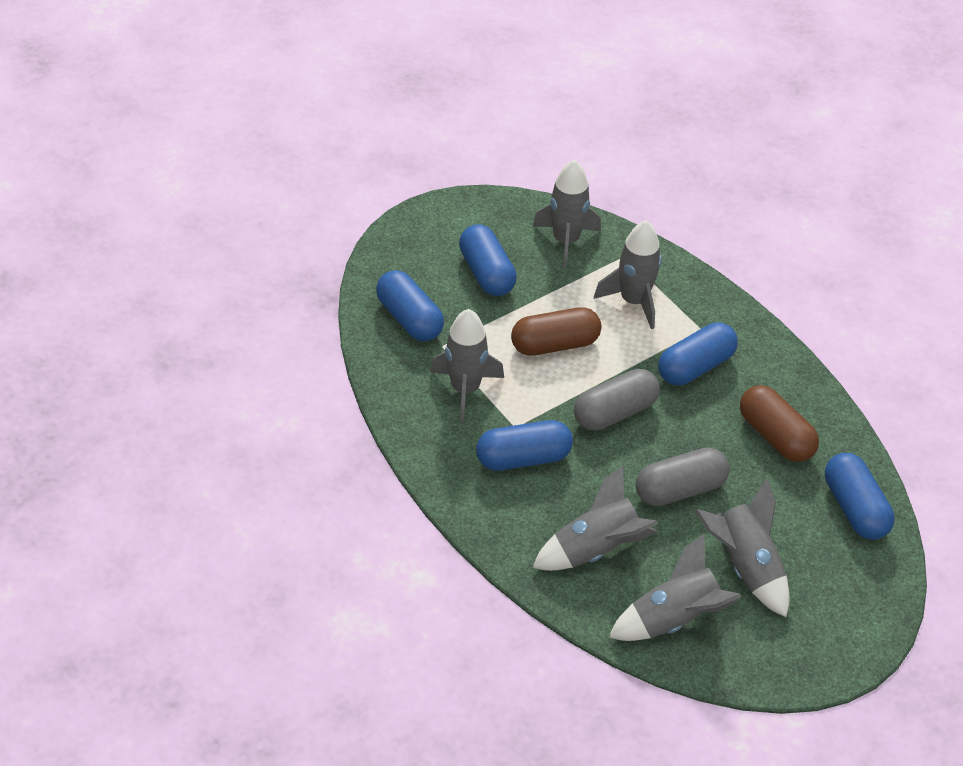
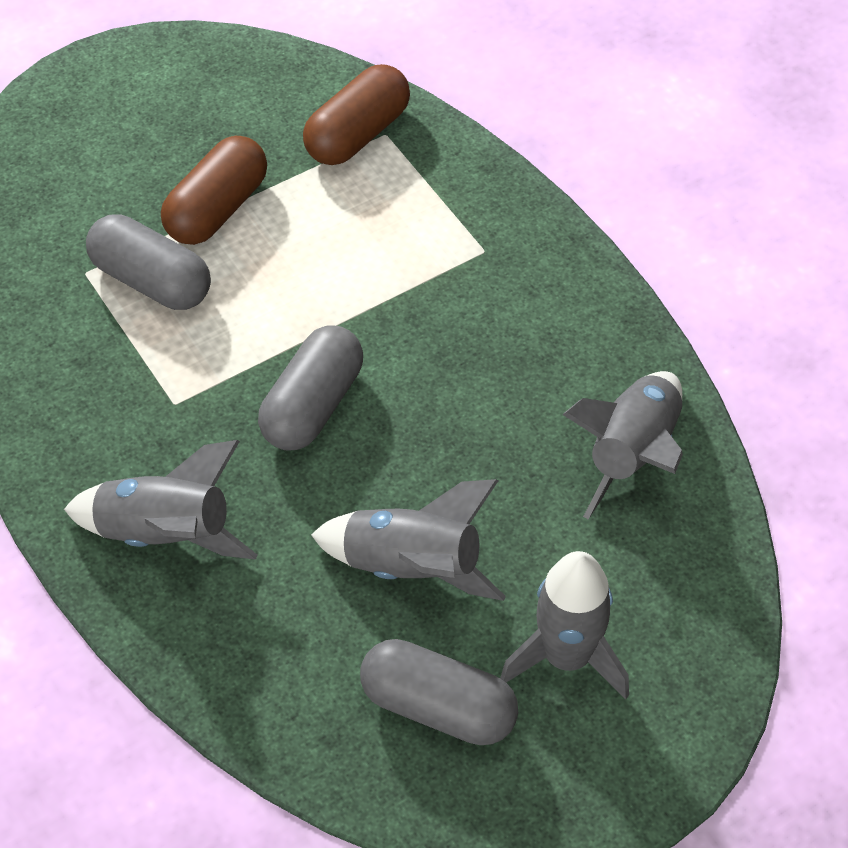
blue capsule: 5 -> 0
grey capsule: 2 -> 3
grey rocket: 6 -> 4

